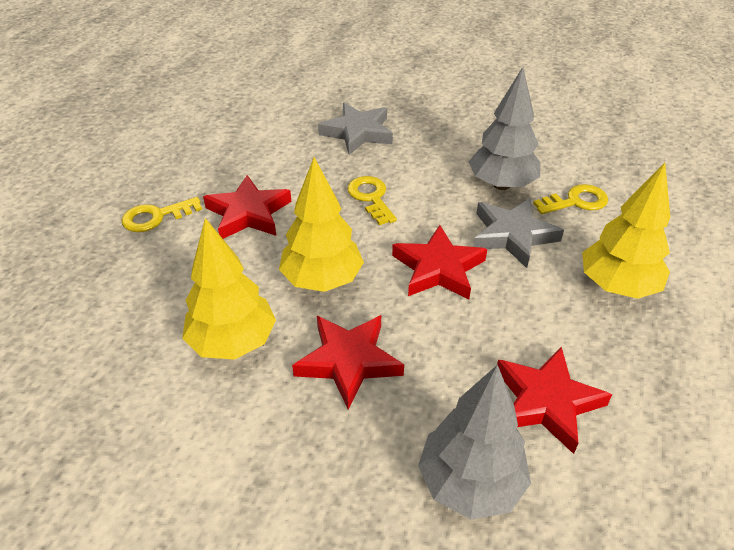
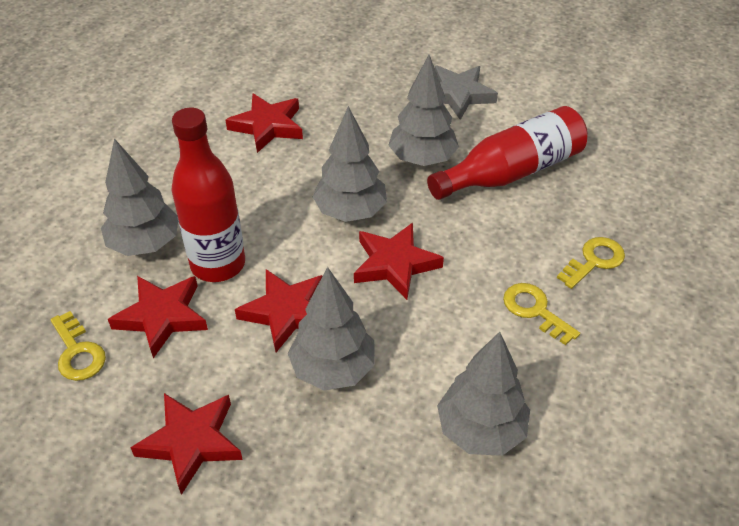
grey star: 2 -> 1
grey tree: 2 -> 5
red bottle: 0 -> 2
red star: 4 -> 5
yellow tree: 3 -> 0

